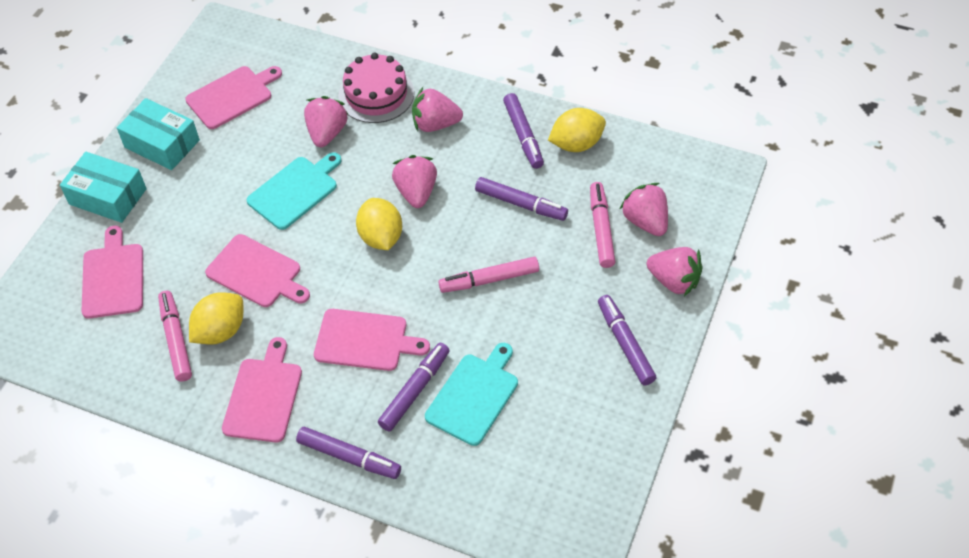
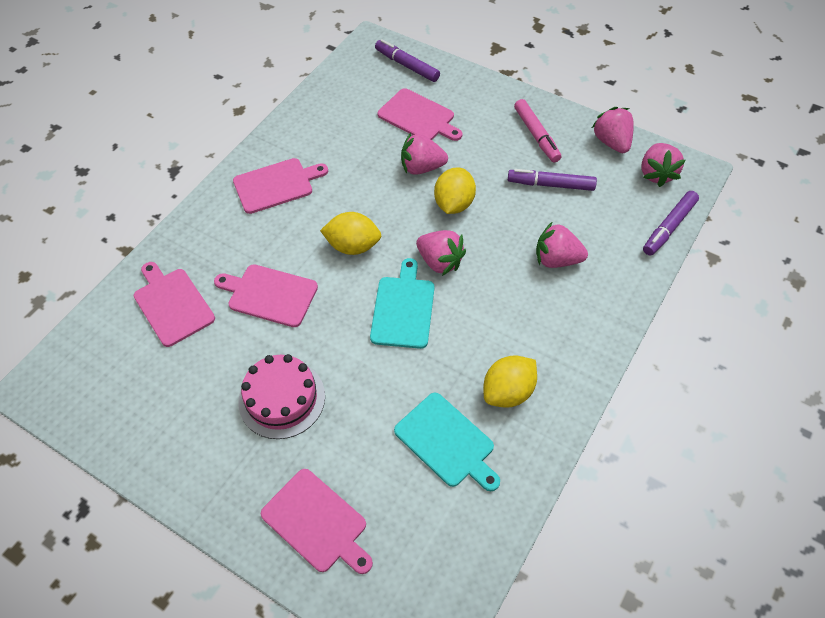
pink marker: 3 -> 1
purple marker: 5 -> 3
turquoise box: 2 -> 0

